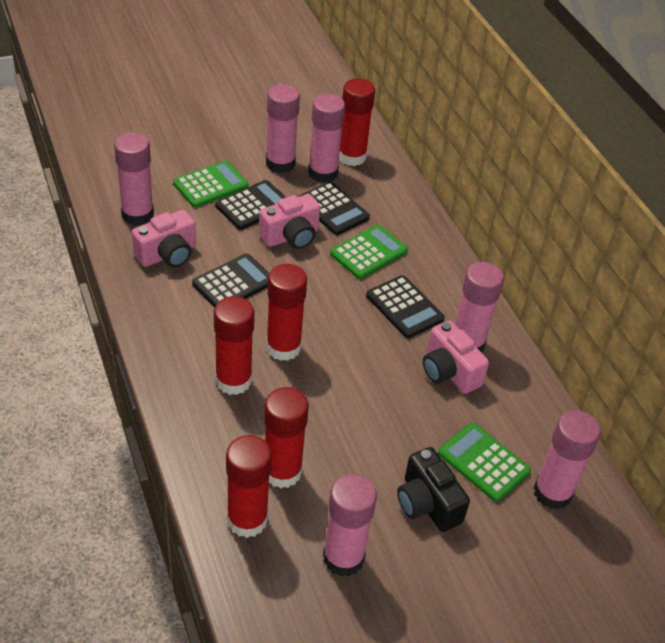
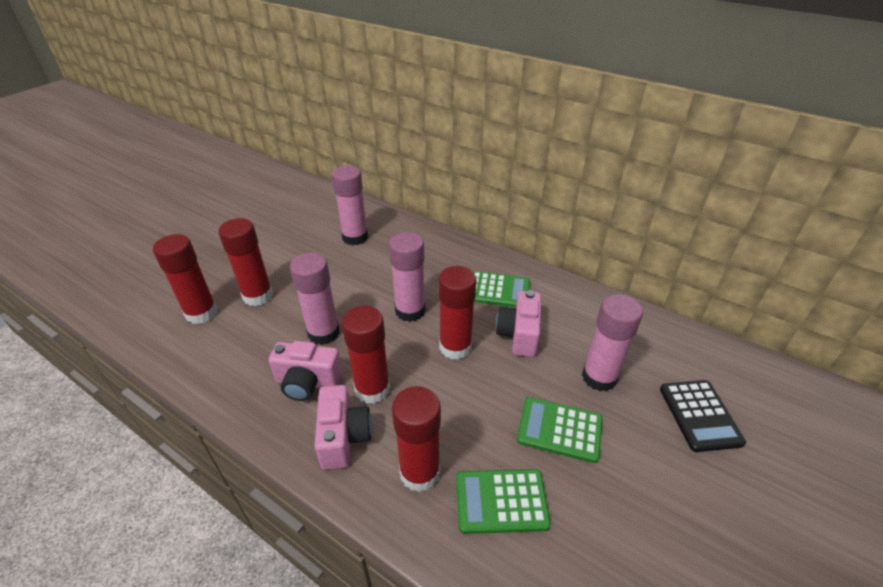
black calculator: 4 -> 1
black camera: 1 -> 0
pink glue stick: 6 -> 4

